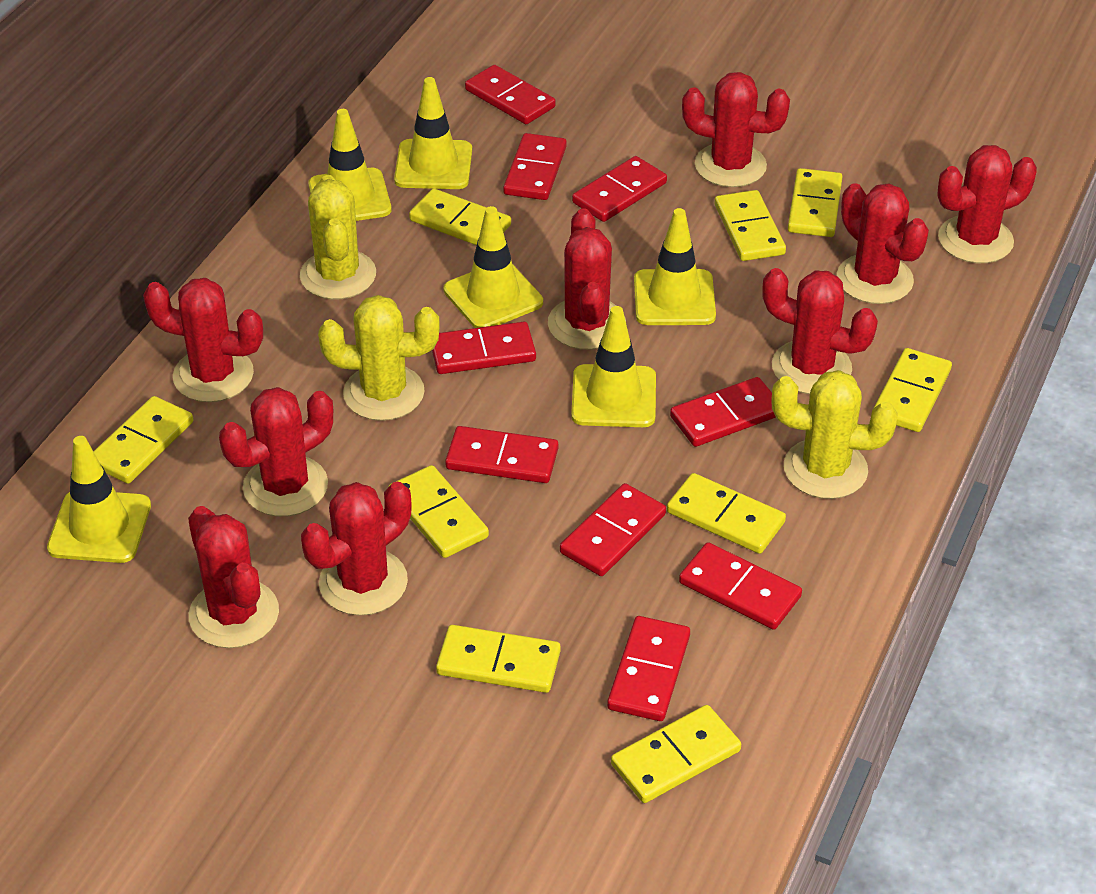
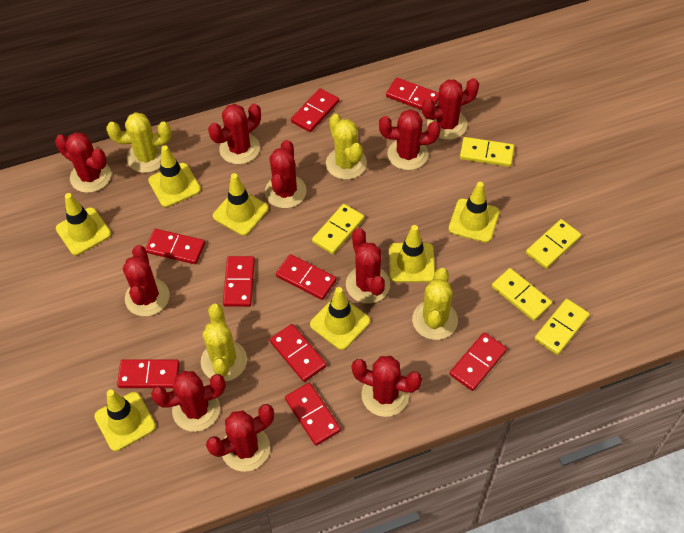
red cactus: 9 -> 10
yellow cactus: 3 -> 4
yellow domino: 9 -> 5
yellow traffic cone: 6 -> 7

